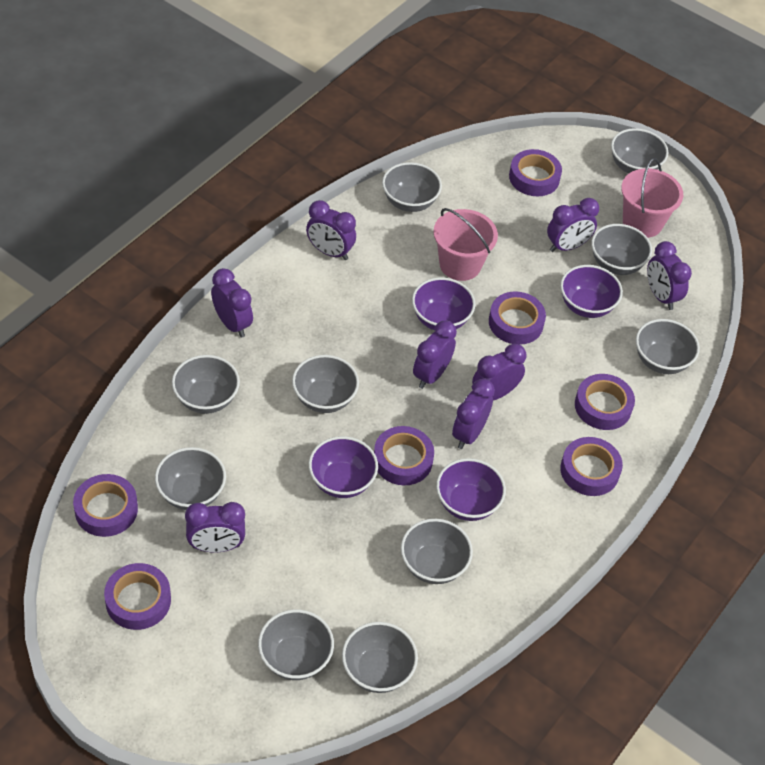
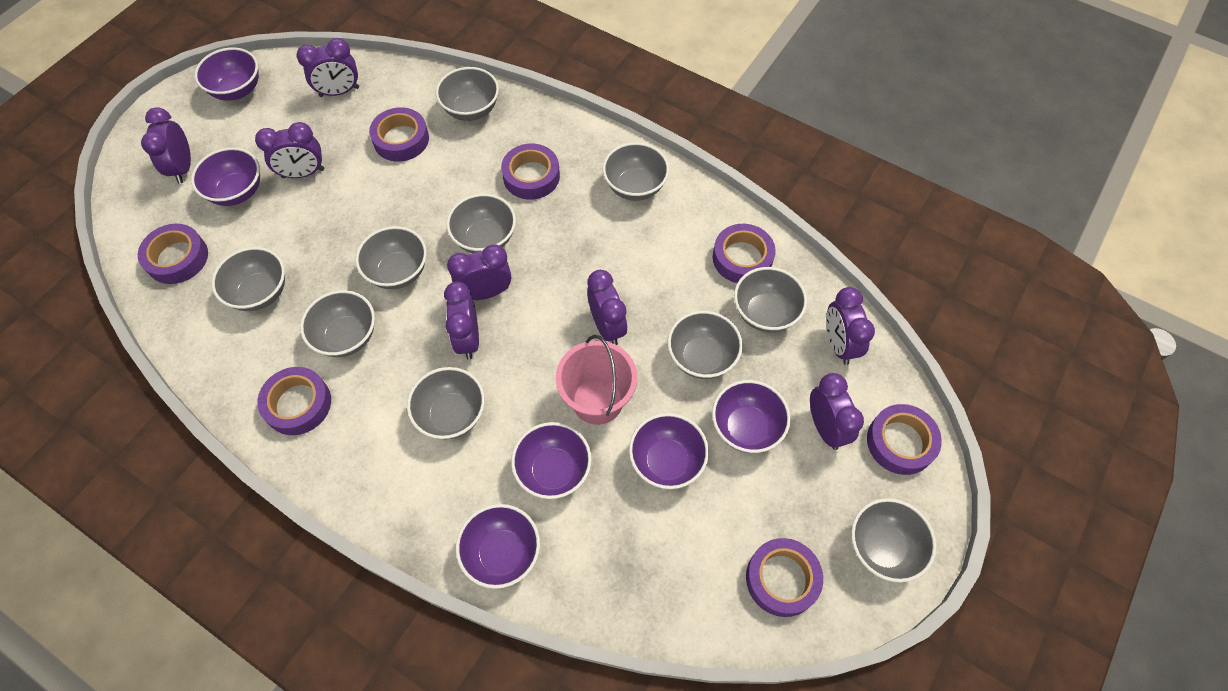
pink bucket: 2 -> 1
purple bowl: 4 -> 6

